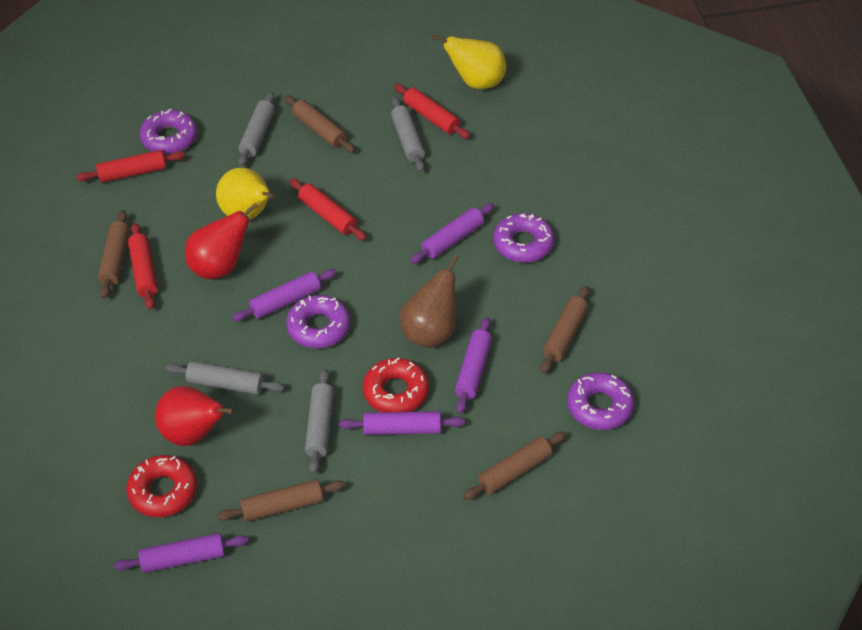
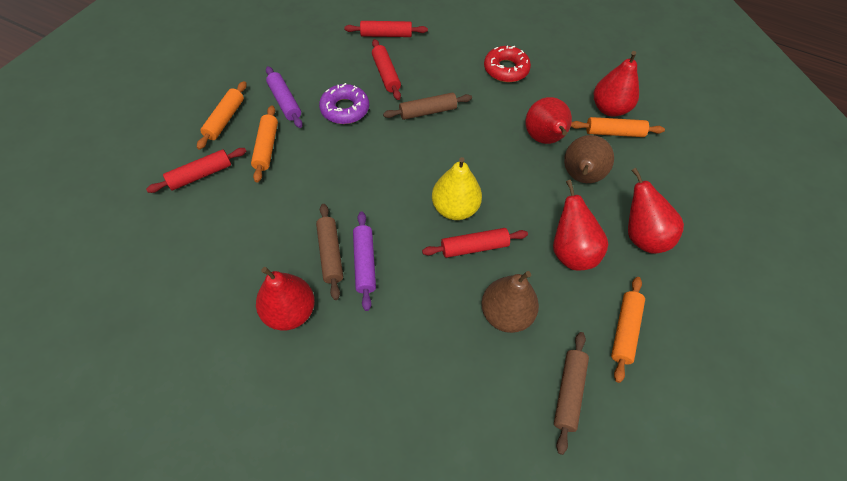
brown pear: 1 -> 2
brown rolling pin: 5 -> 3
grey rolling pin: 4 -> 0
orange rolling pin: 0 -> 4
purple donut: 4 -> 1
purple rolling pin: 5 -> 2
red donut: 2 -> 1
red pear: 2 -> 5
yellow pear: 2 -> 1

